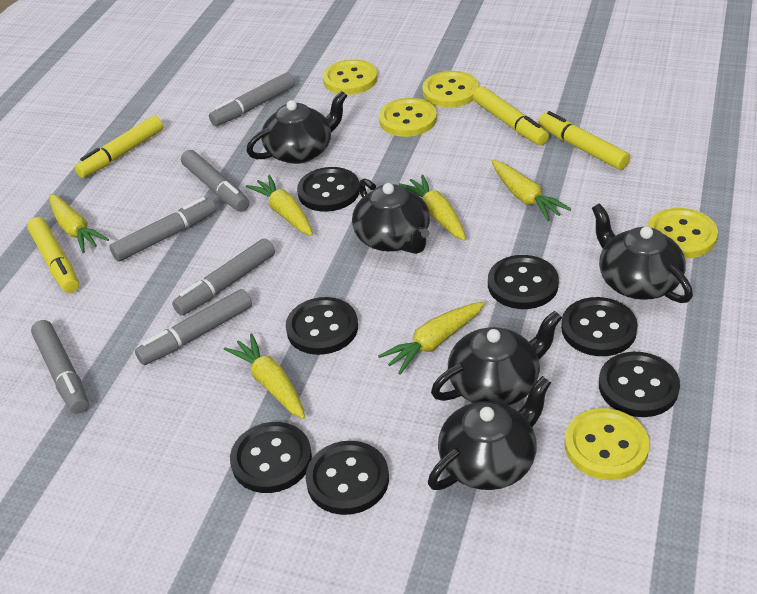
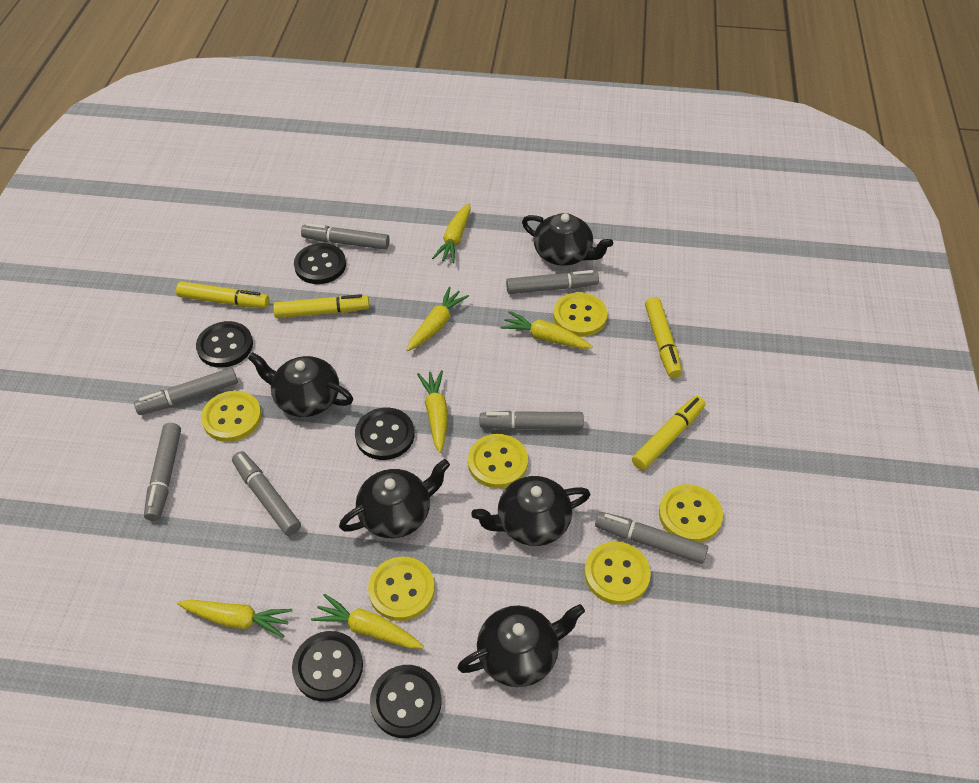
black button: 7 -> 5
grey marker: 6 -> 7
yellow button: 5 -> 6

